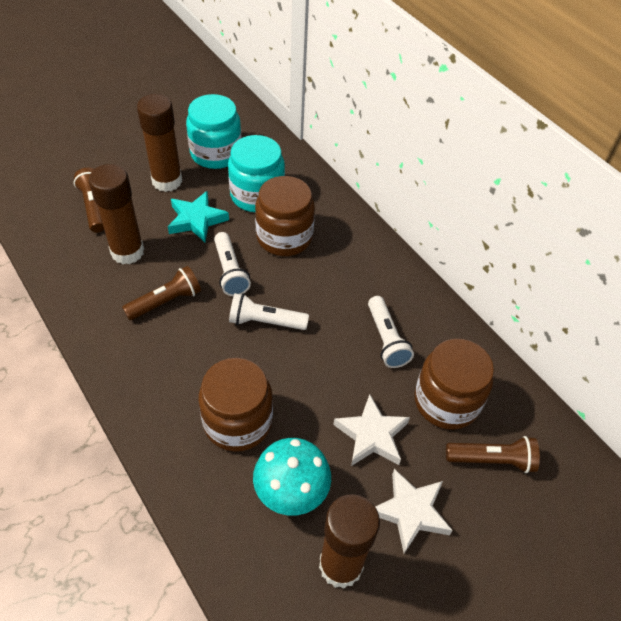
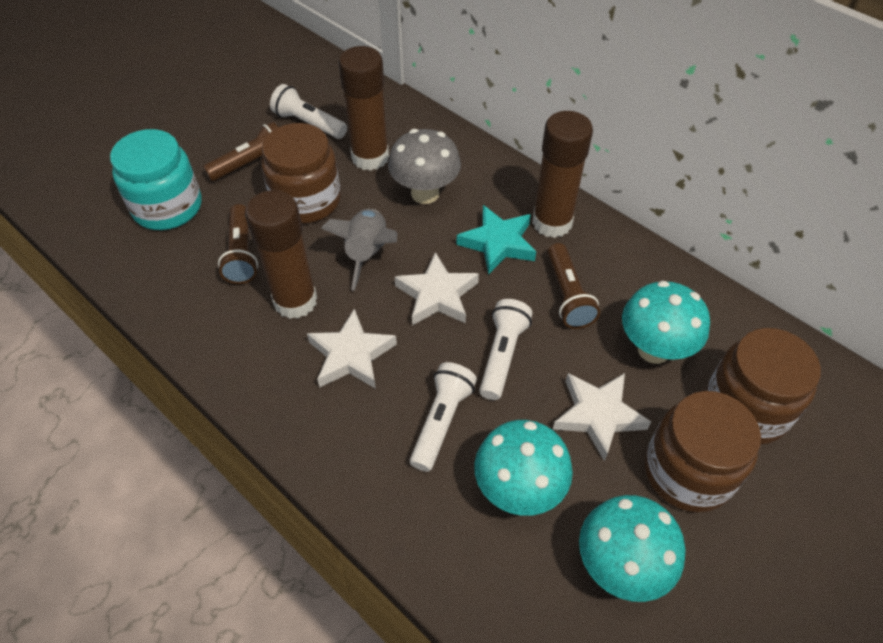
grey mushroom: 0 -> 1
grey rocket: 0 -> 1
turquoise jar: 2 -> 1
turquoise mushroom: 1 -> 3
white star: 2 -> 3

